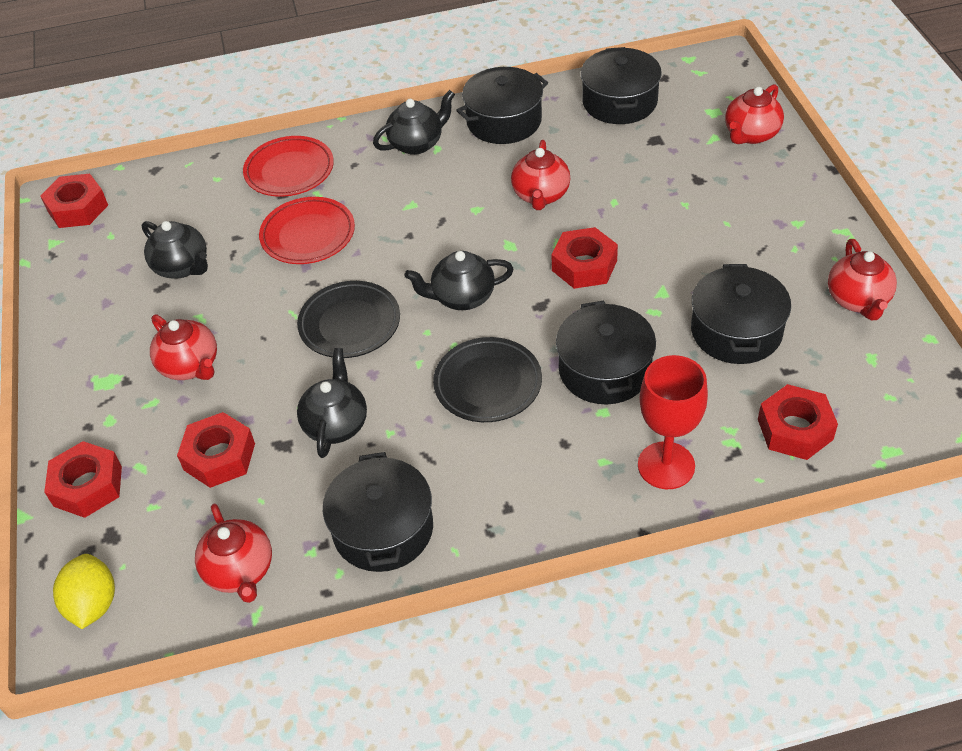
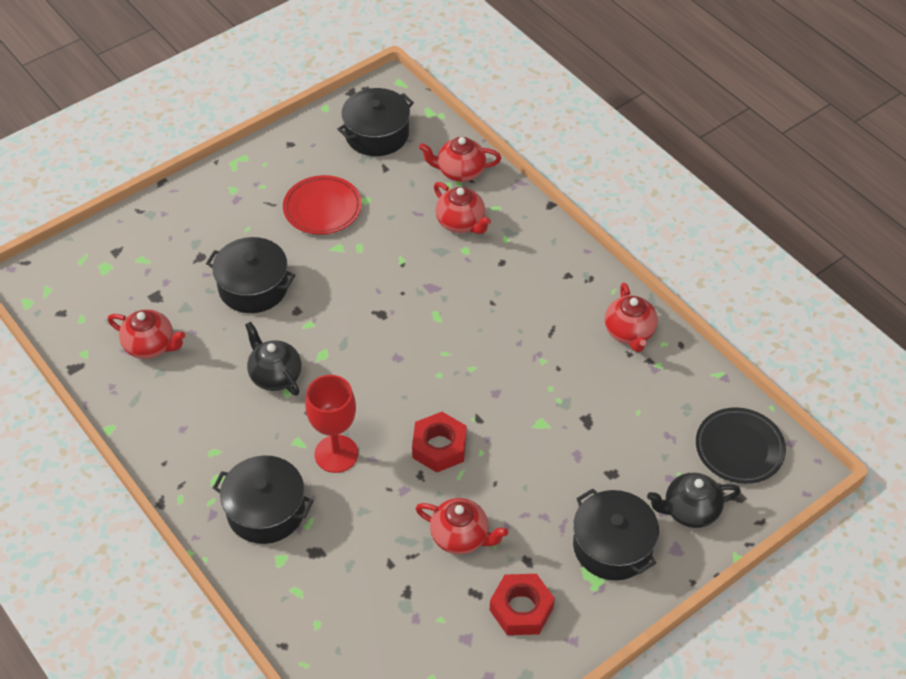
black plate: 2 -> 1
black pot: 5 -> 4
black teapot: 4 -> 2
red nut: 5 -> 2
red plate: 2 -> 1
yellow lemon: 1 -> 0

